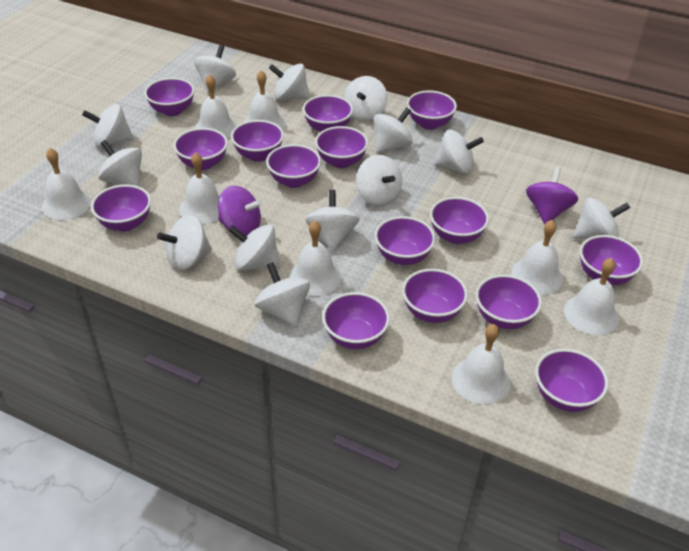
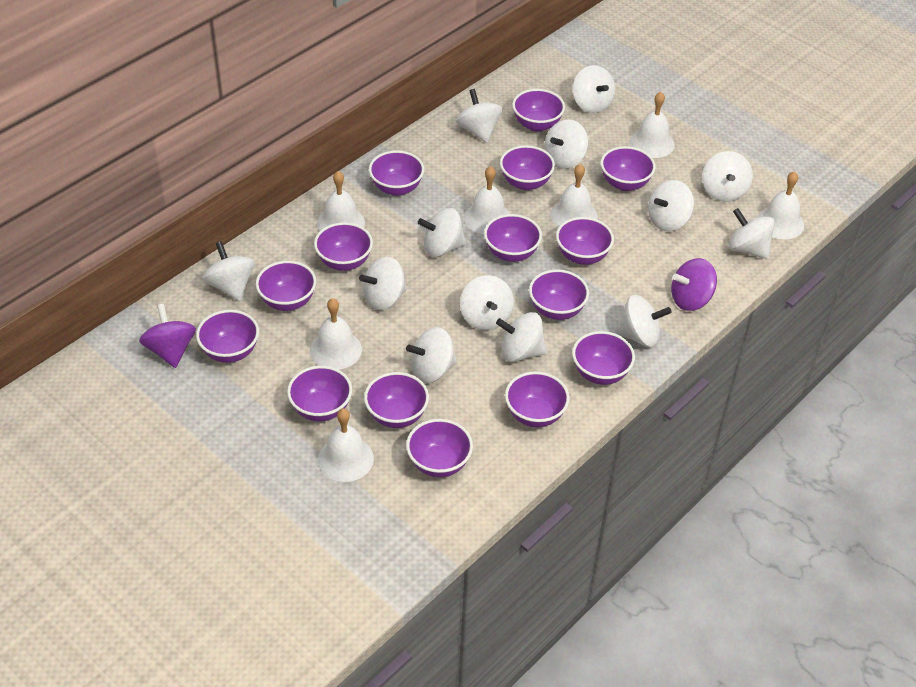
white bell: 8 -> 7

